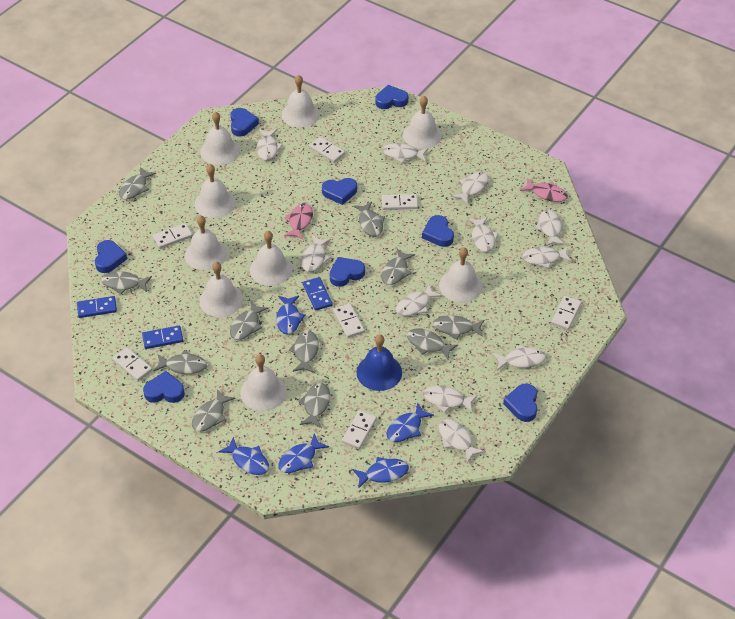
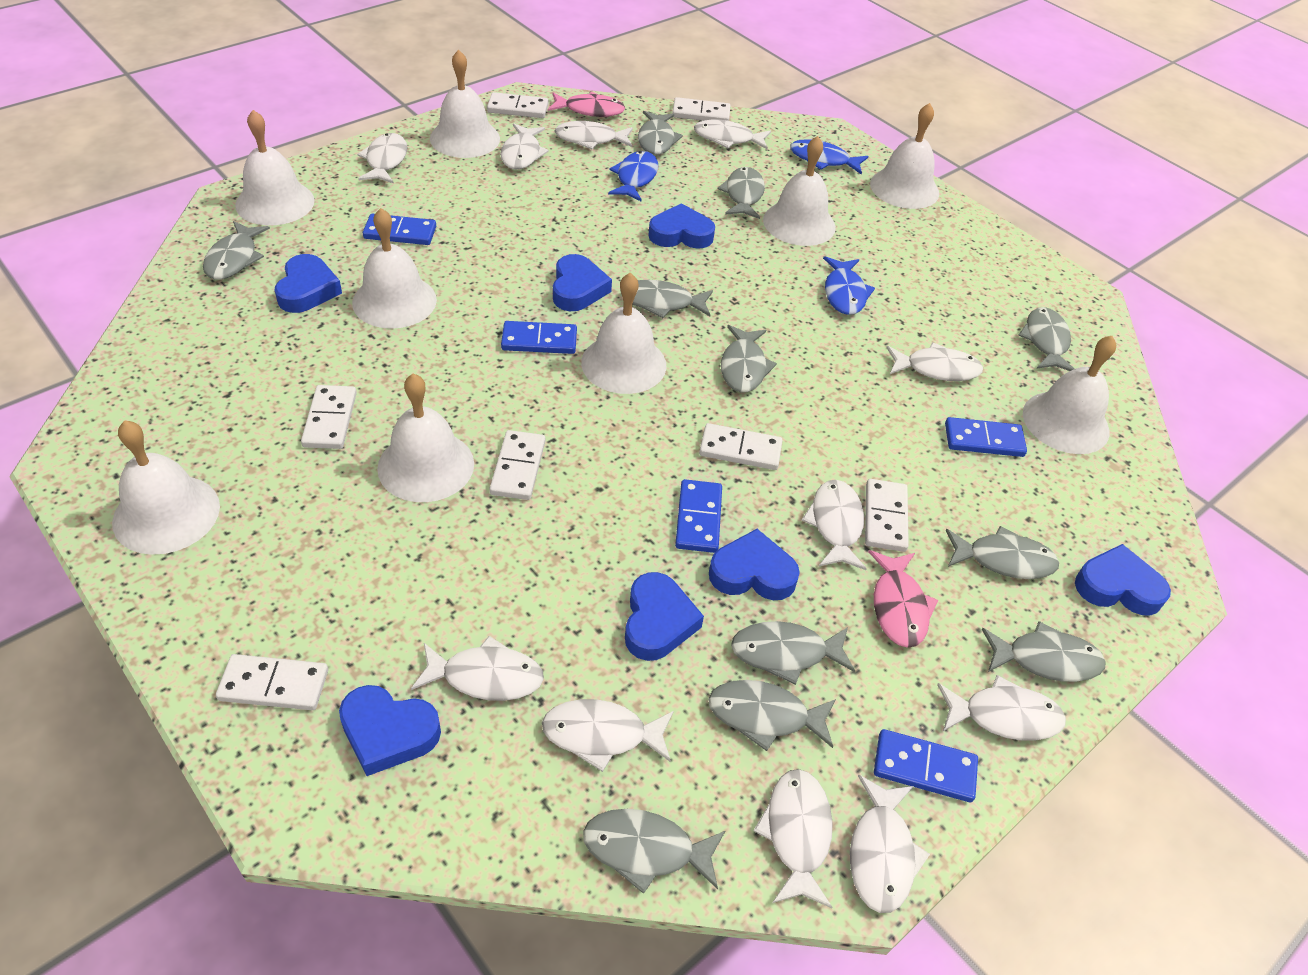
blue bell: 1 -> 0
blue domino: 3 -> 5
blue fish: 5 -> 3
blue heart: 8 -> 7

